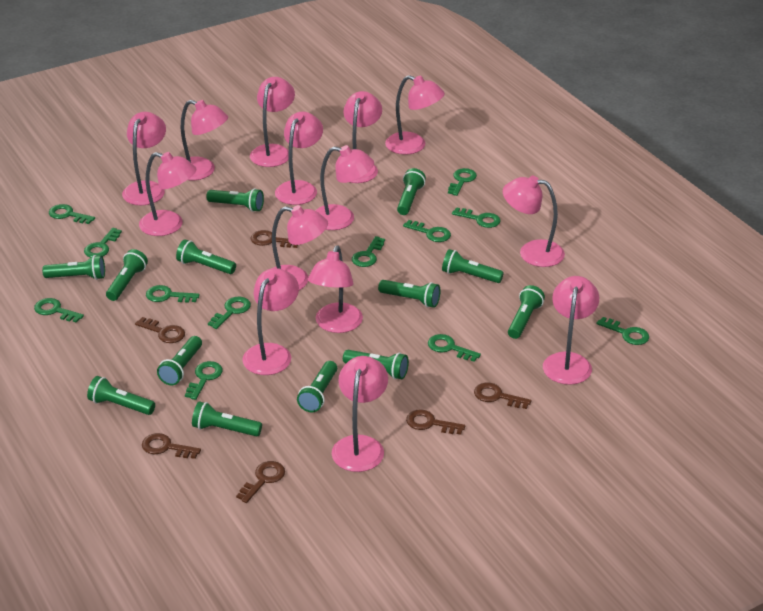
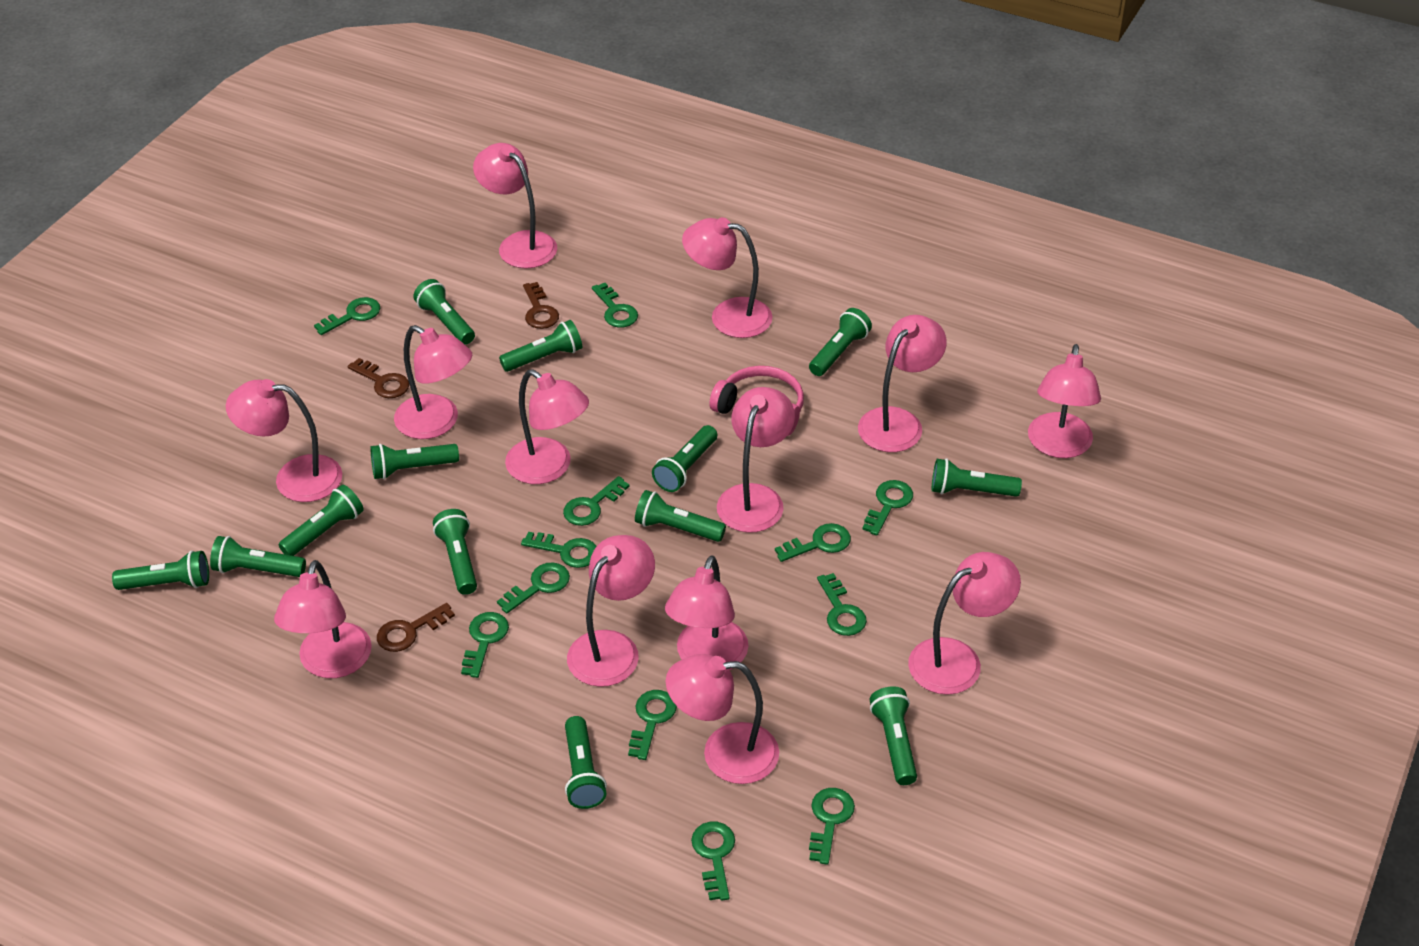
brown key: 6 -> 3
pink headphones: 0 -> 1
pink lamp: 14 -> 13

